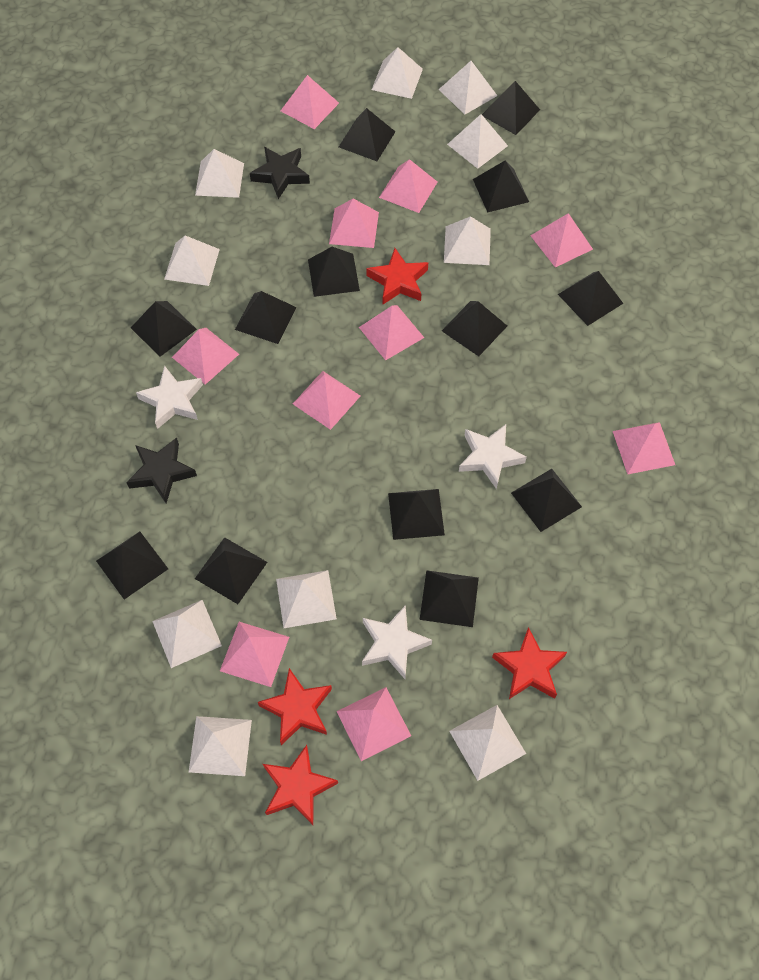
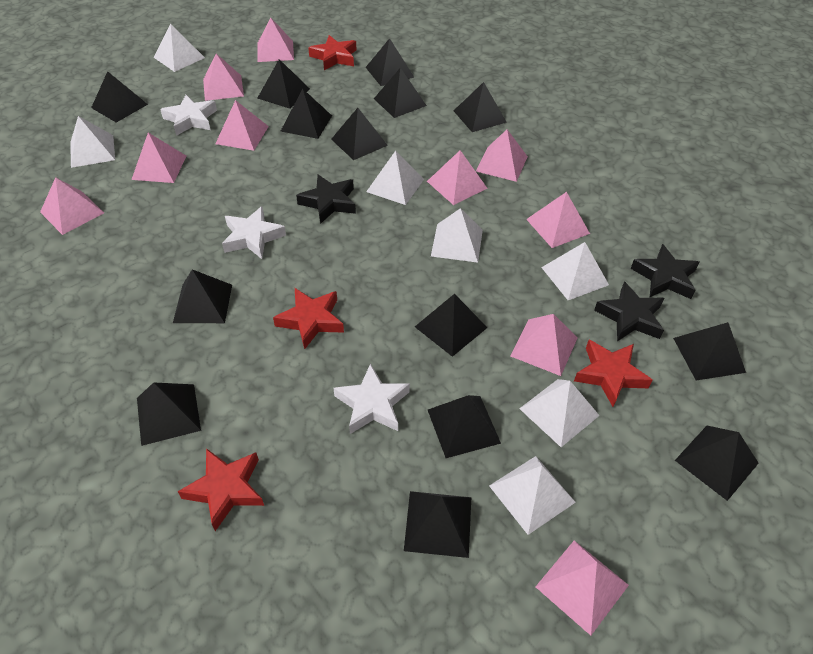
black pyramid: 13 -> 14
black star: 2 -> 3
white pyramid: 10 -> 7

